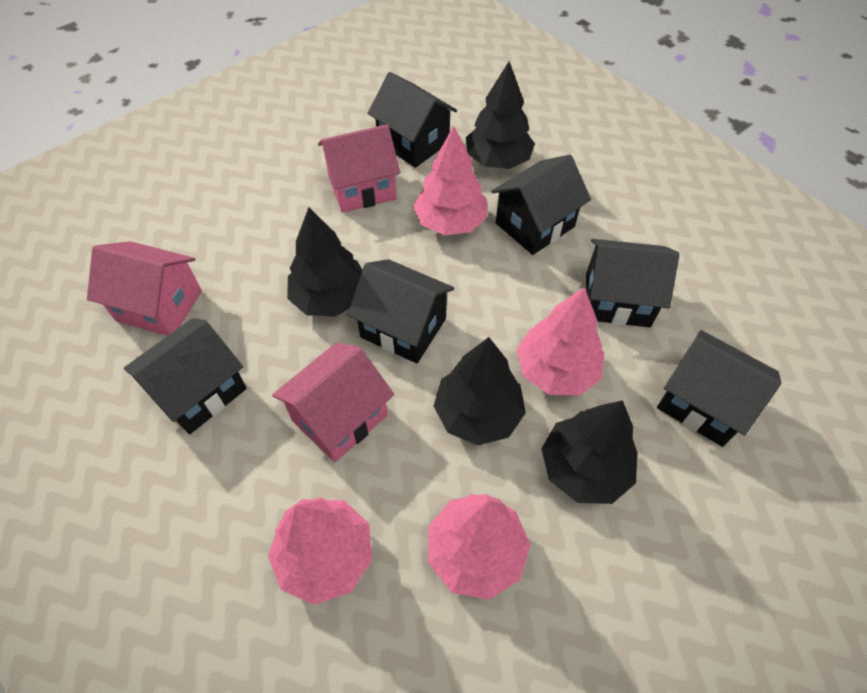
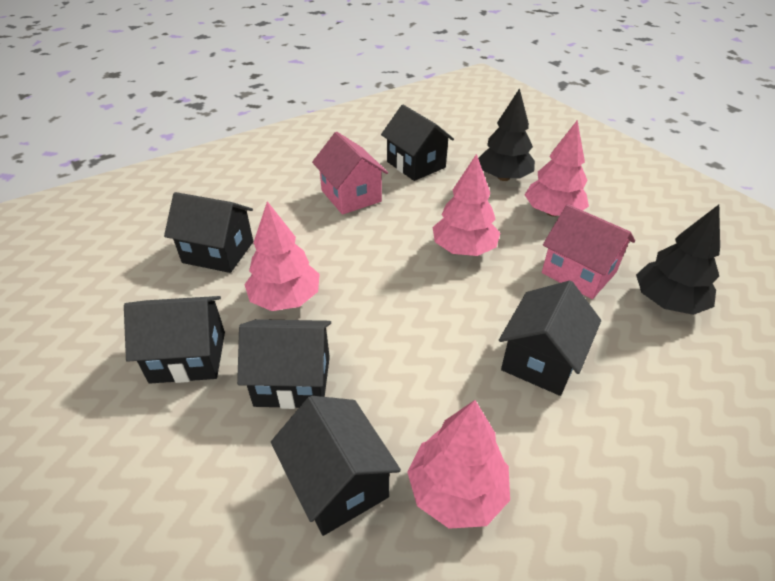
black tree: 4 -> 2
pink house: 3 -> 2

